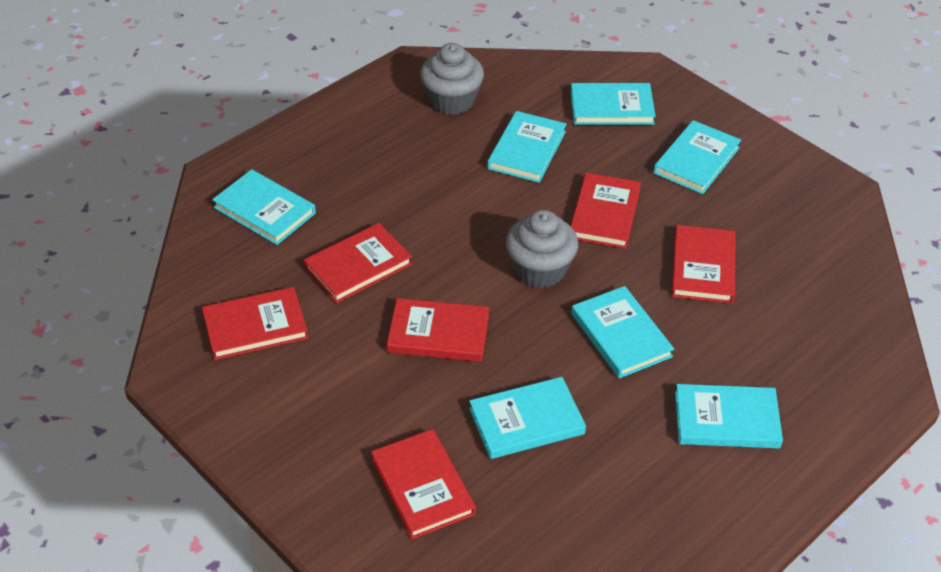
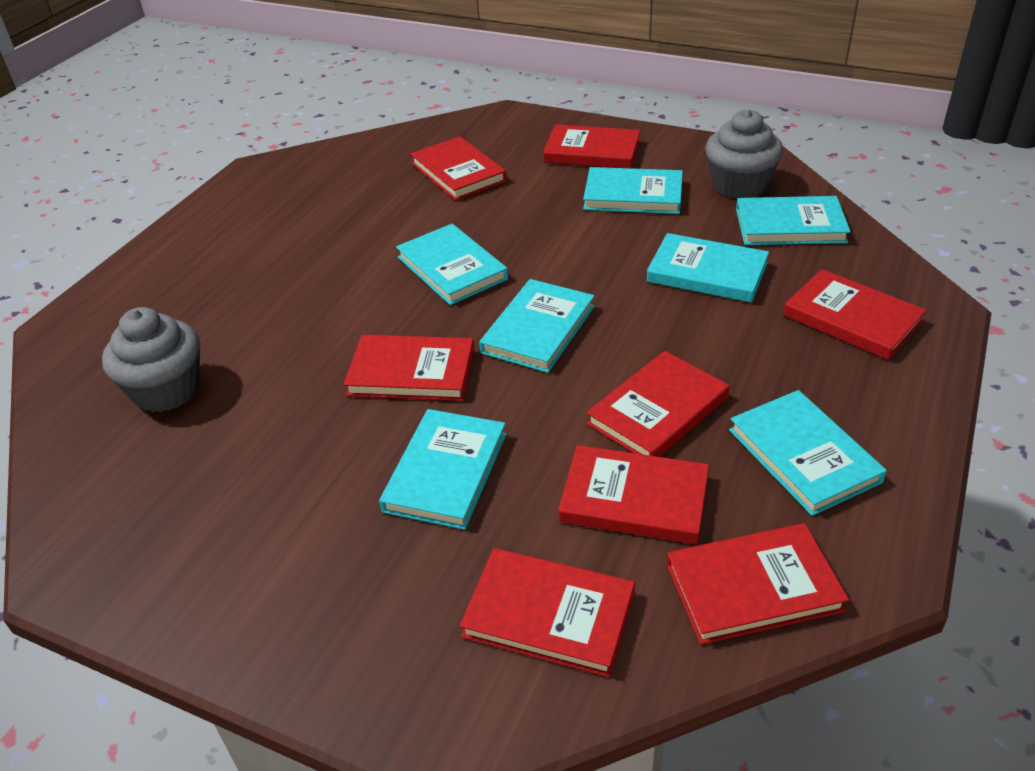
red book: 6 -> 8

